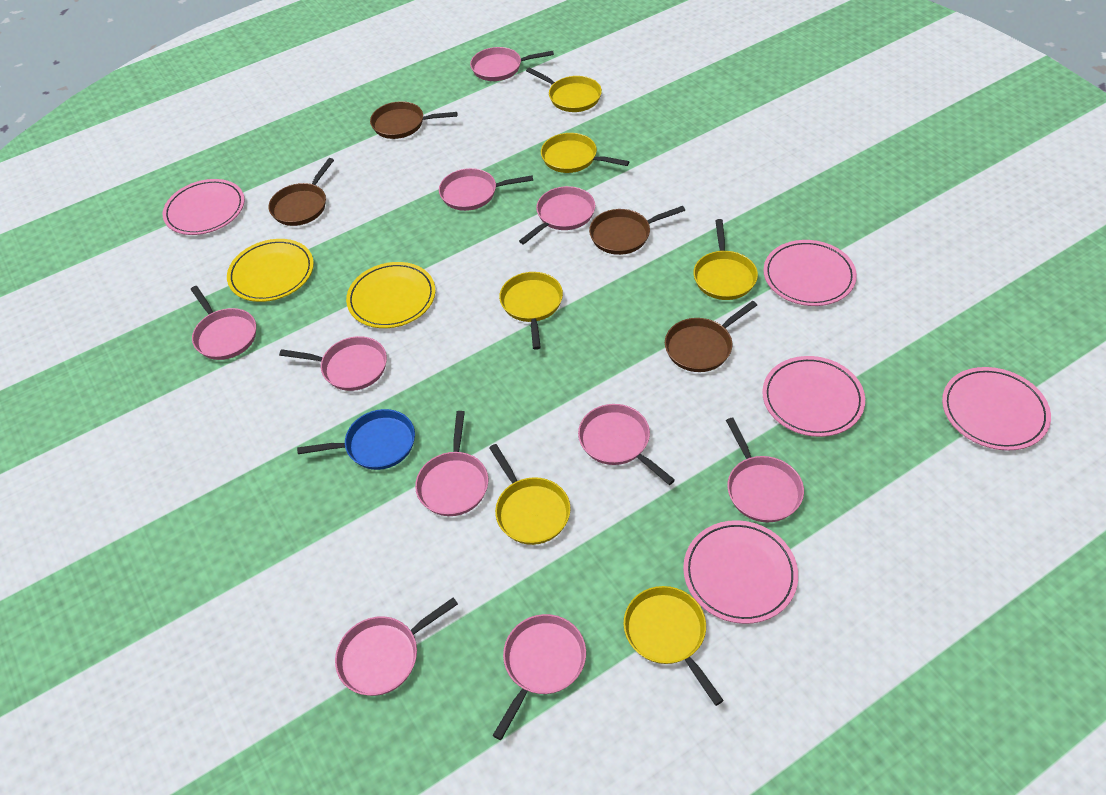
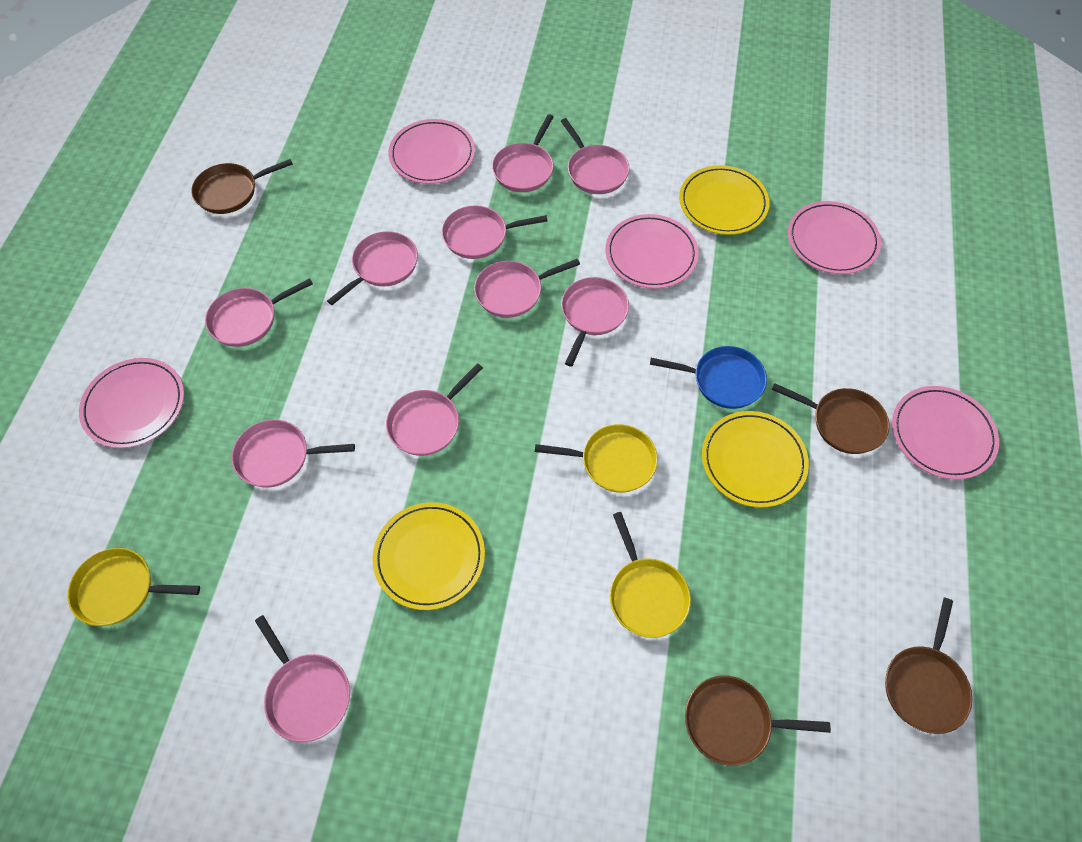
yellow pan: 6 -> 3
yellow plate: 2 -> 3

